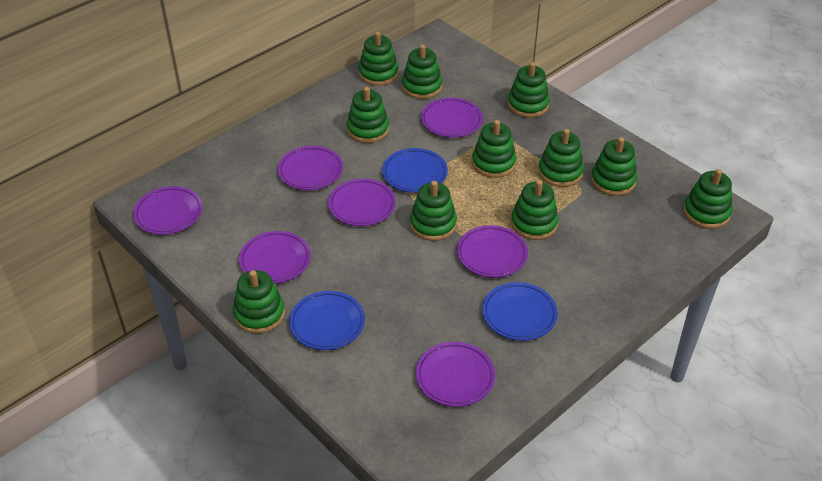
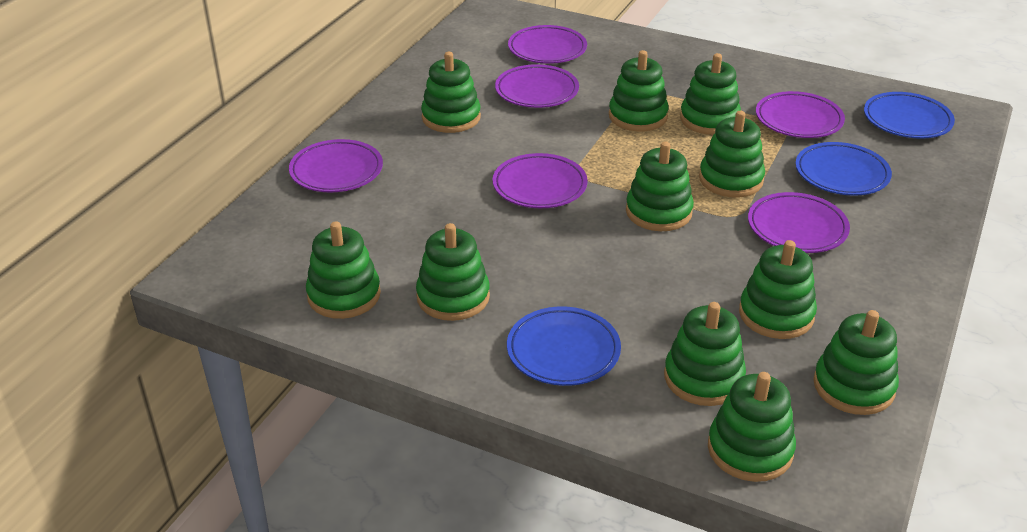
purple plate: 7 -> 6

